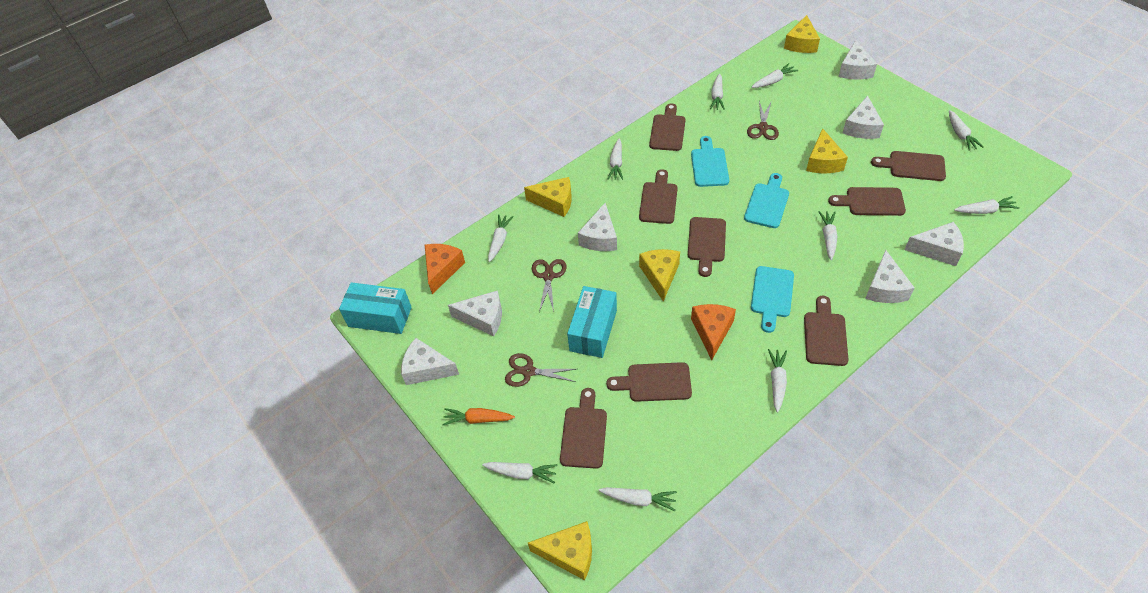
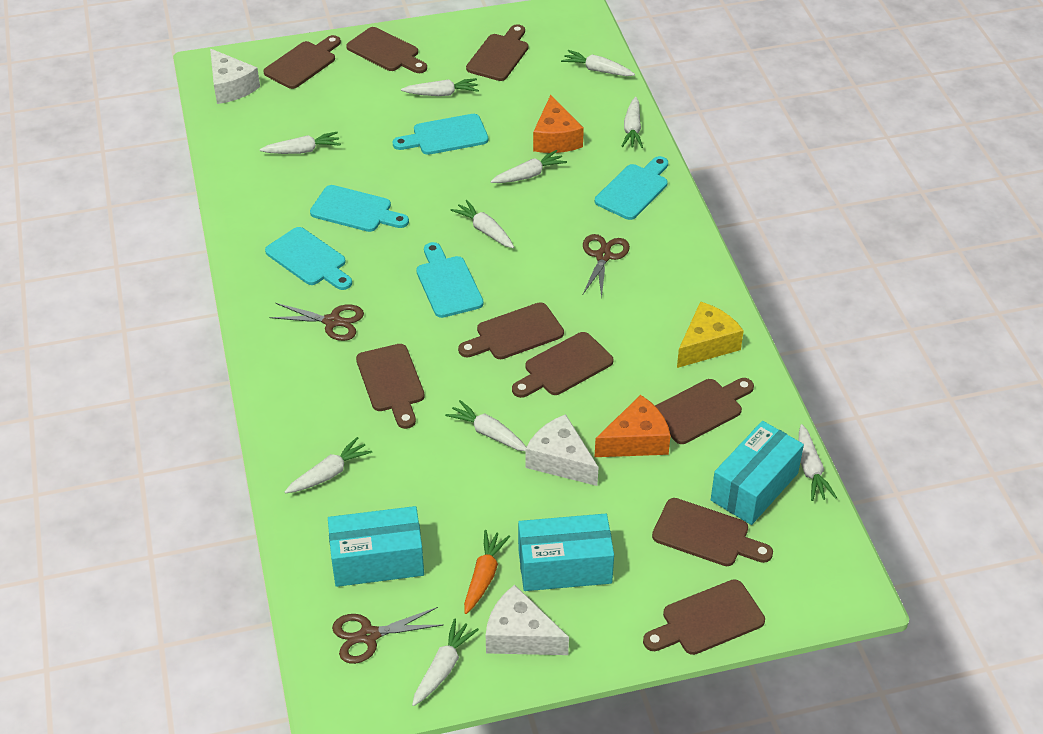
brown cutting board: 8 -> 9
turquoise box: 2 -> 3
turquoise cutting board: 3 -> 5
white cheese: 7 -> 3
yellow cheese: 5 -> 1

